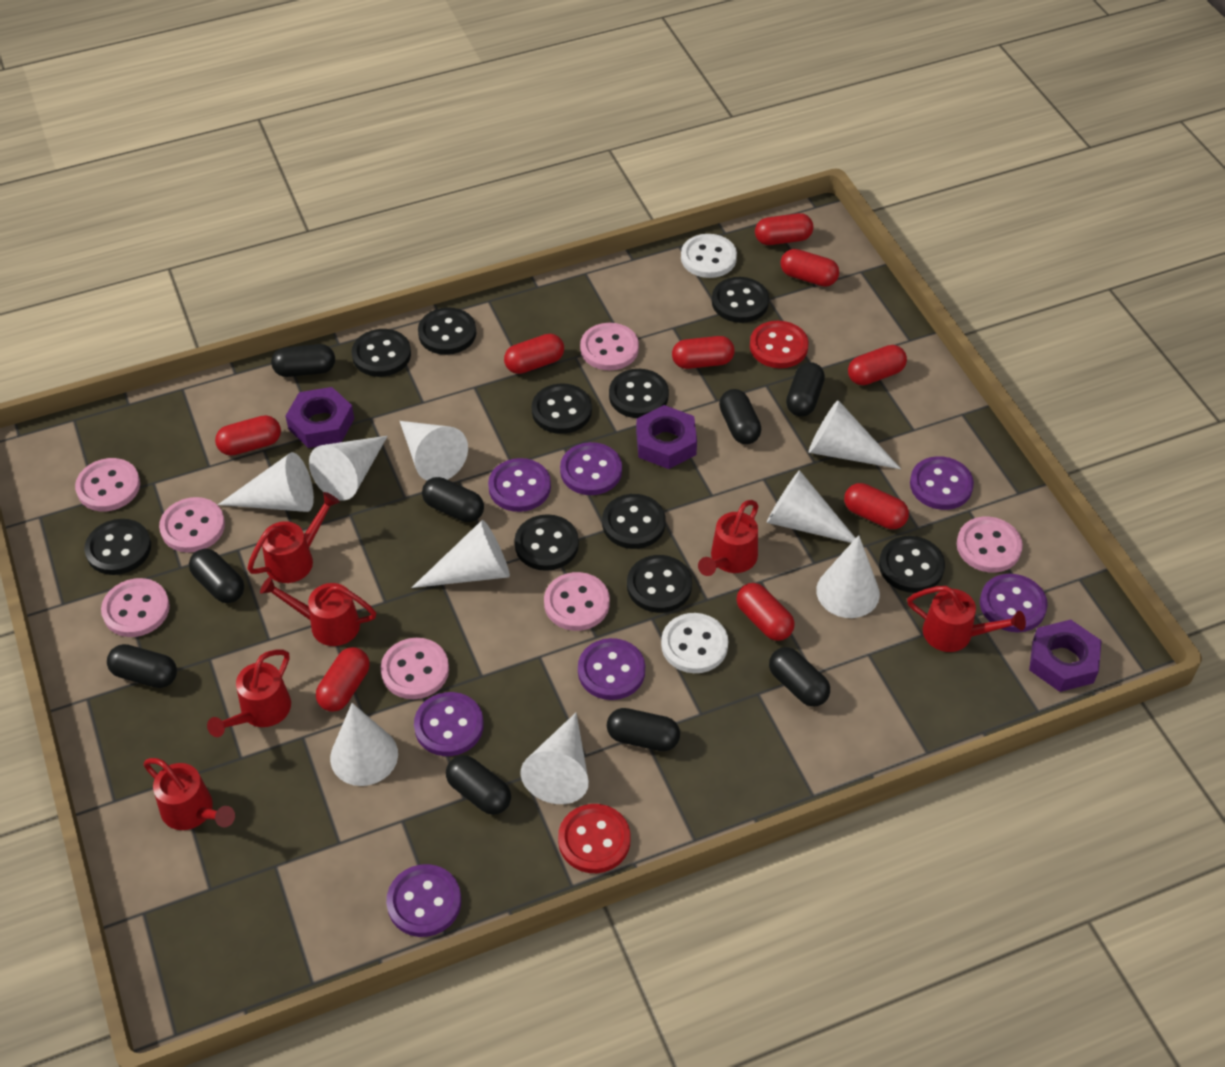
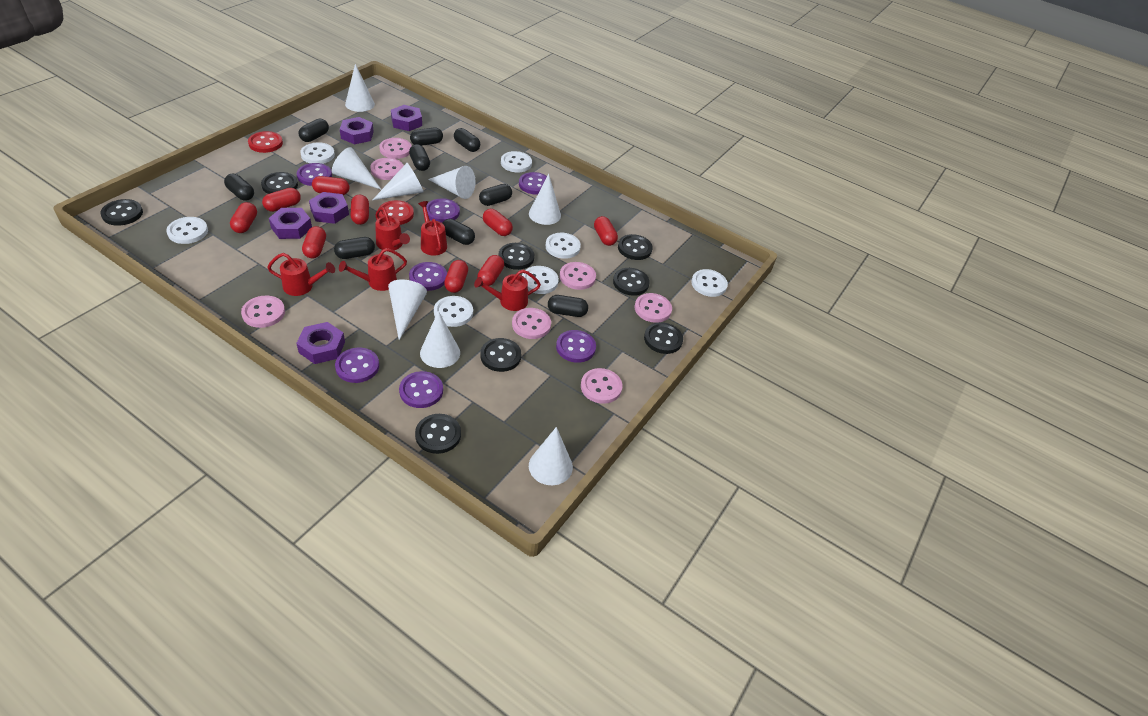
black button: 10 -> 8
purple nut: 3 -> 5
red watering can: 6 -> 5
white button: 2 -> 7
white cone: 9 -> 8

